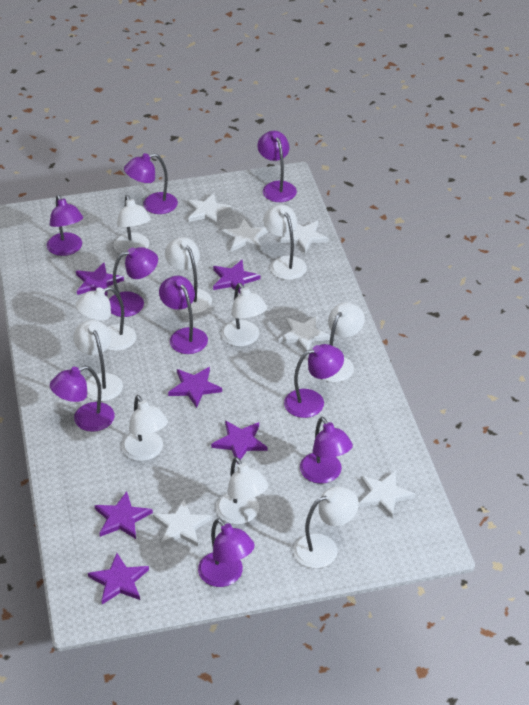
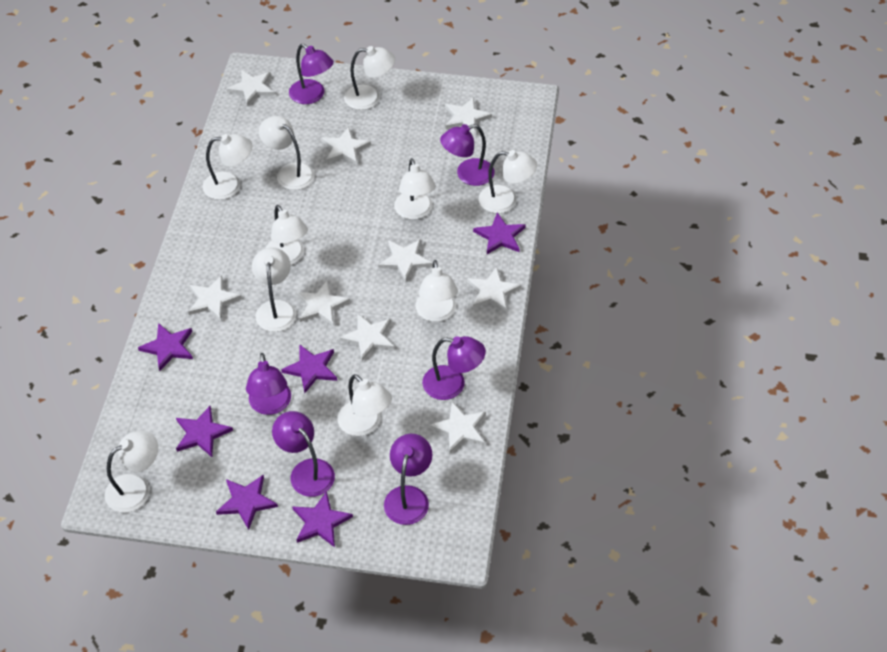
purple lamp: 9 -> 6
white star: 6 -> 9

